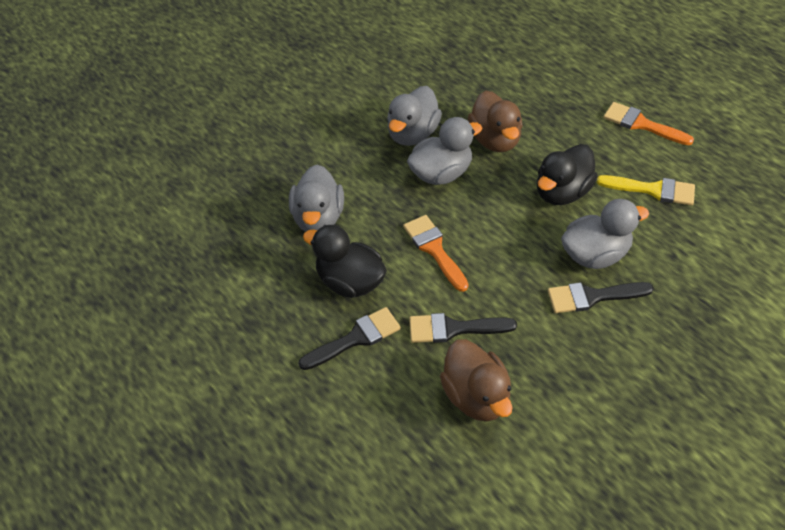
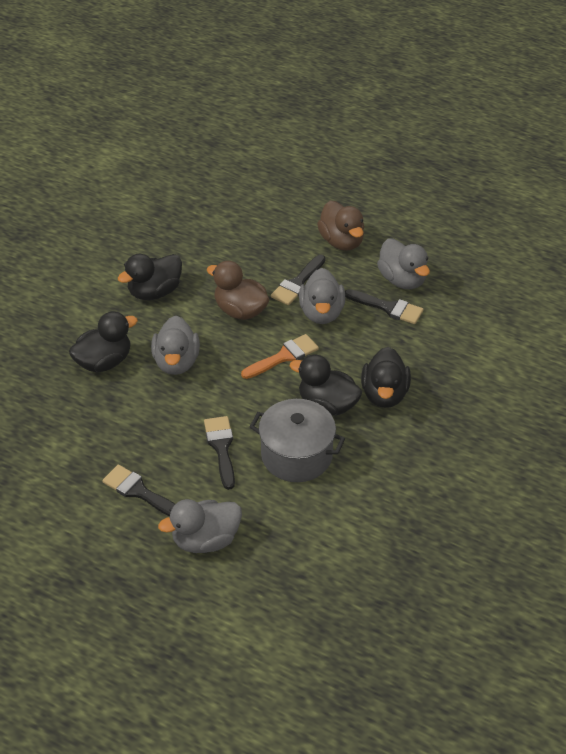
black brush: 3 -> 4
black duck: 2 -> 4
grey pot: 0 -> 1
orange brush: 2 -> 1
yellow brush: 1 -> 0

